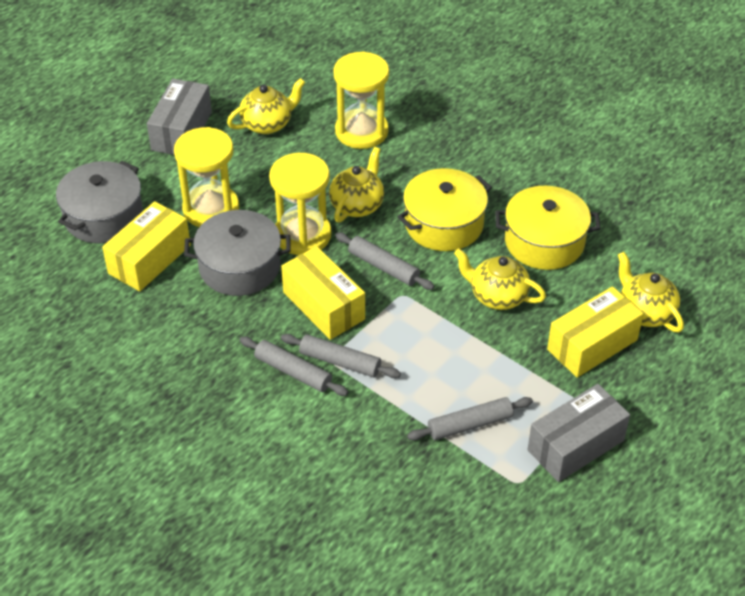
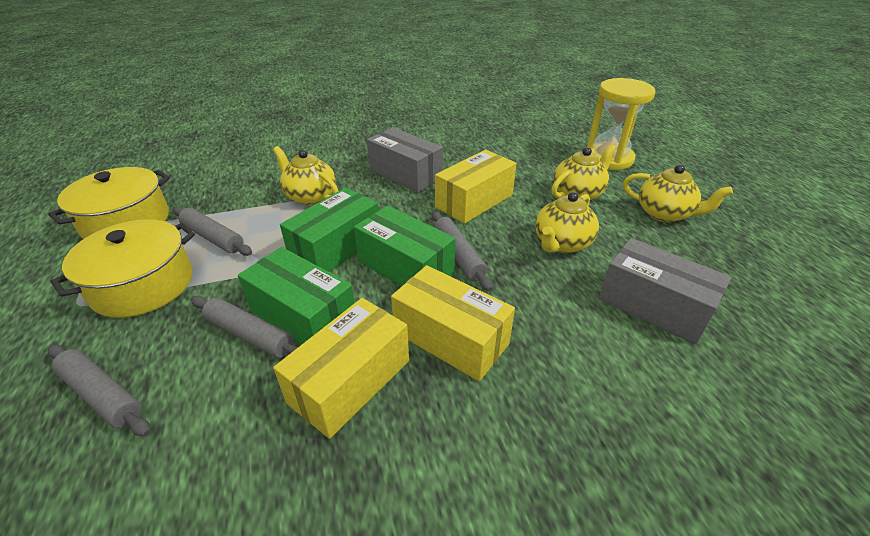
green box: 0 -> 3
grey pot: 2 -> 0
yellow hourglass: 3 -> 1

